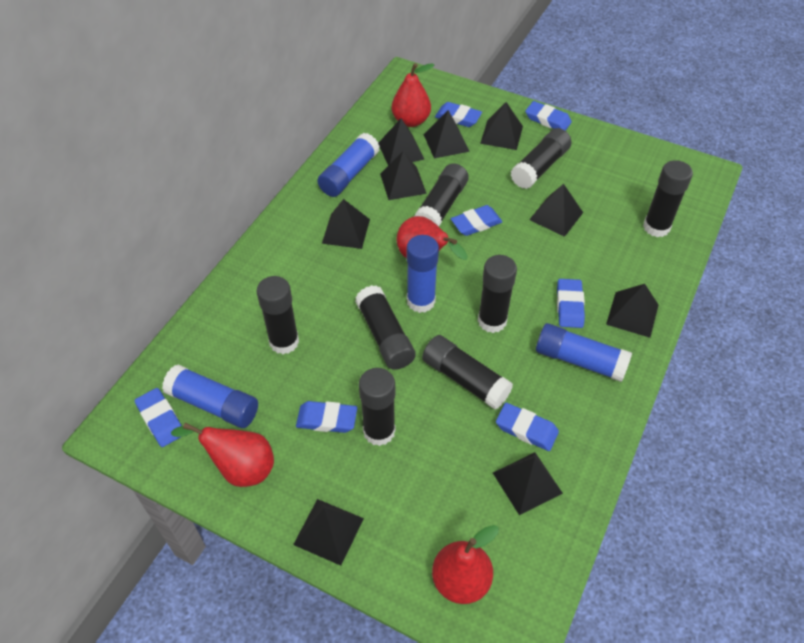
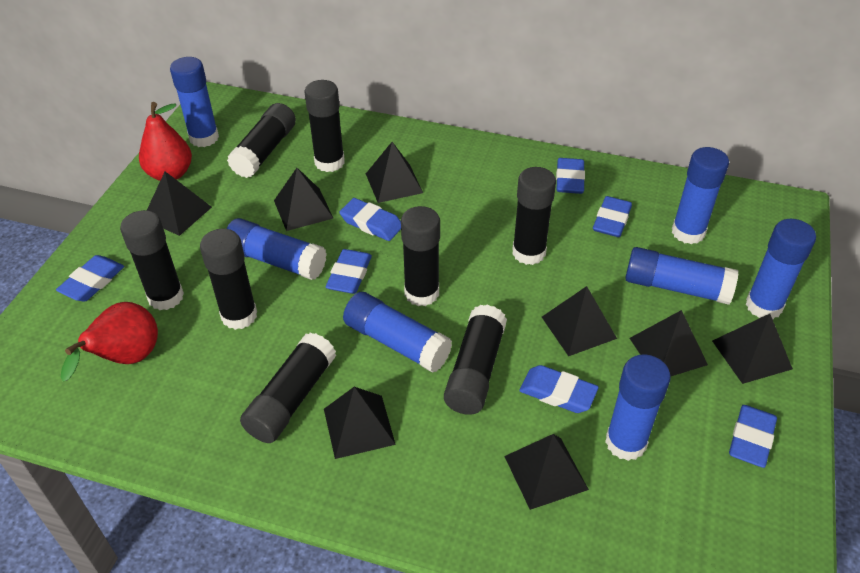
black pyramid: 9 -> 8
blue glue stick: 4 -> 7
red pear: 4 -> 2

